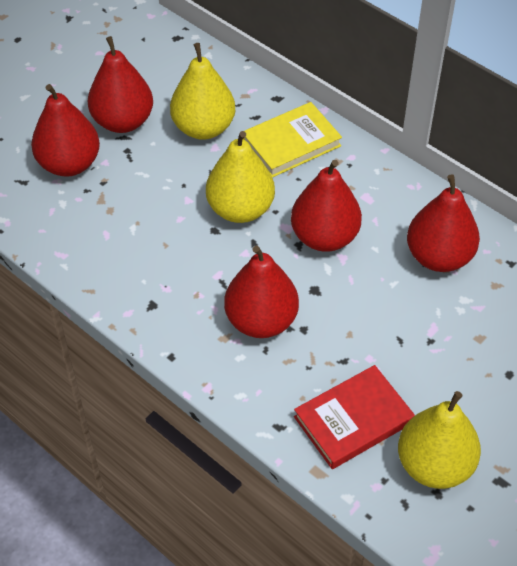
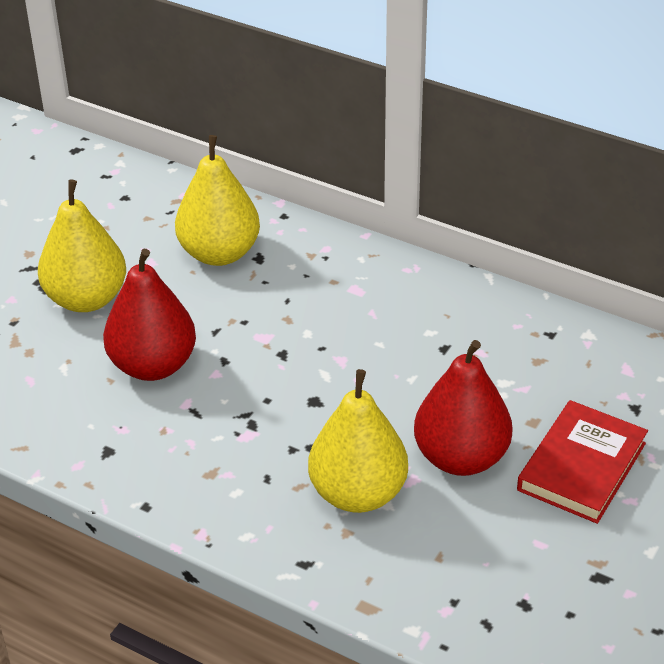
red pear: 5 -> 2
yellow book: 1 -> 0

